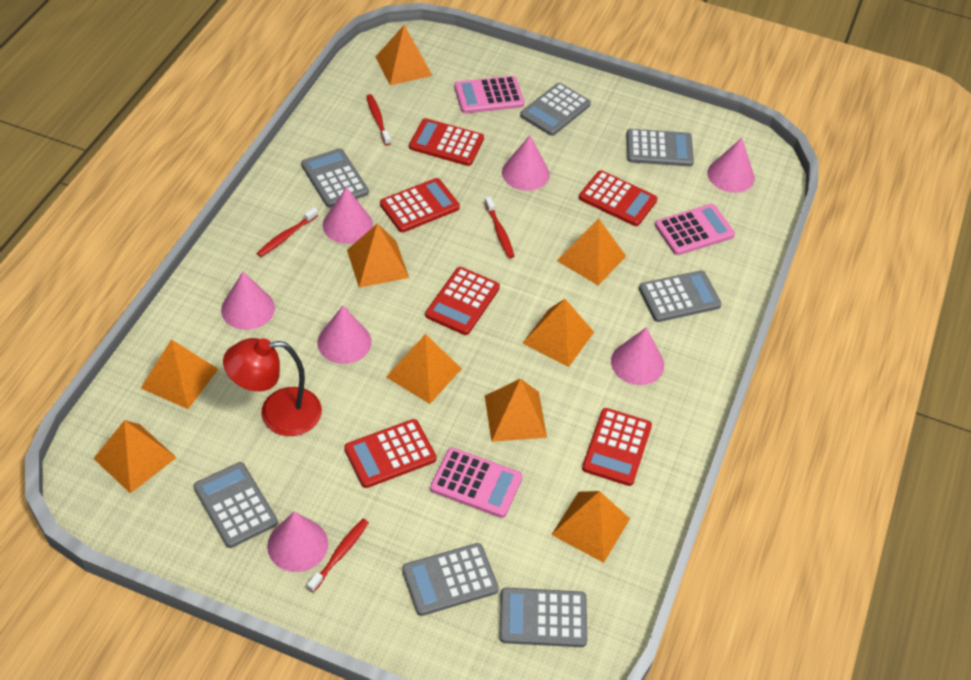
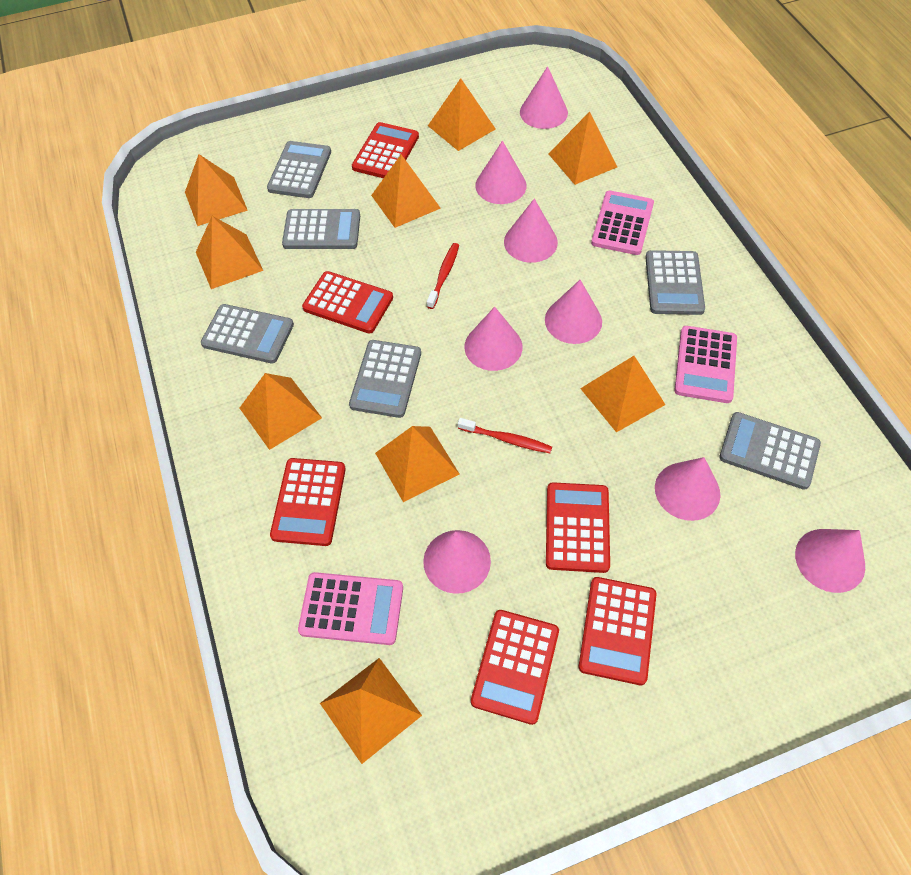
grey calculator: 7 -> 6
pink cone: 7 -> 8
red lamp: 1 -> 0
red toothbrush: 4 -> 2

